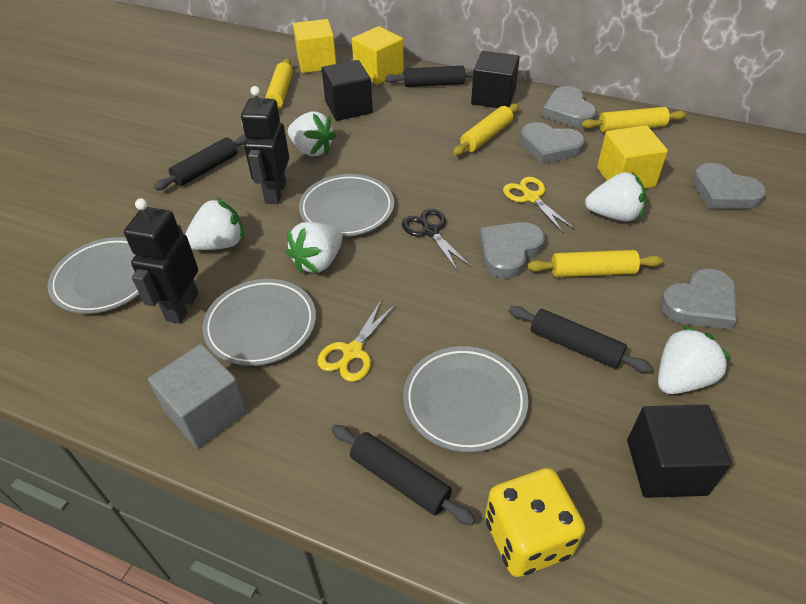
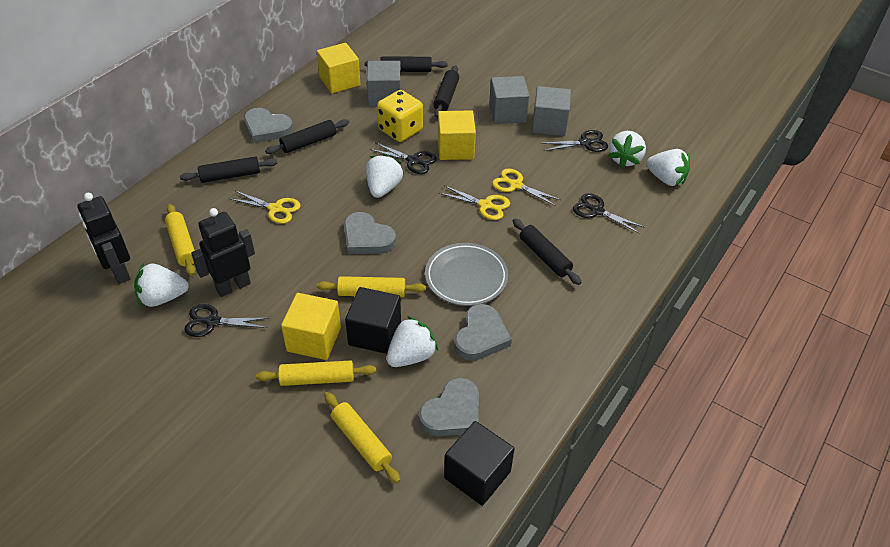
black cube: 3 -> 2
black rolling pin: 4 -> 5
black scissors: 1 -> 4
grey cube: 1 -> 3
grey heart: 5 -> 4
grey plate: 4 -> 1
yellow scissors: 2 -> 3

